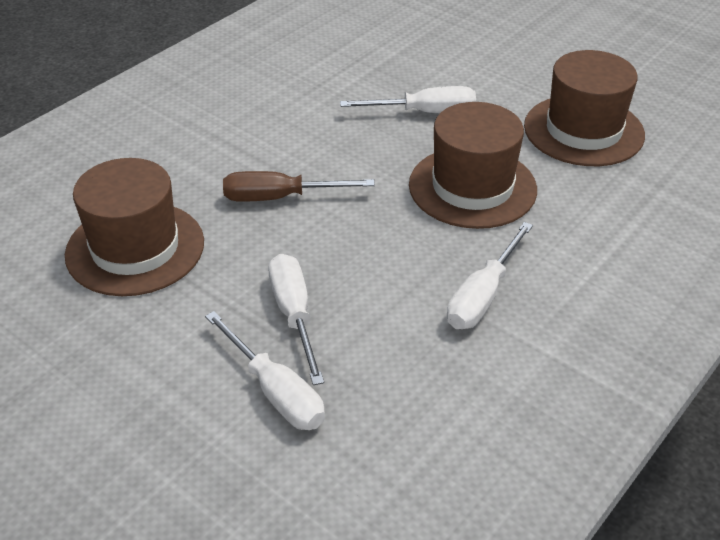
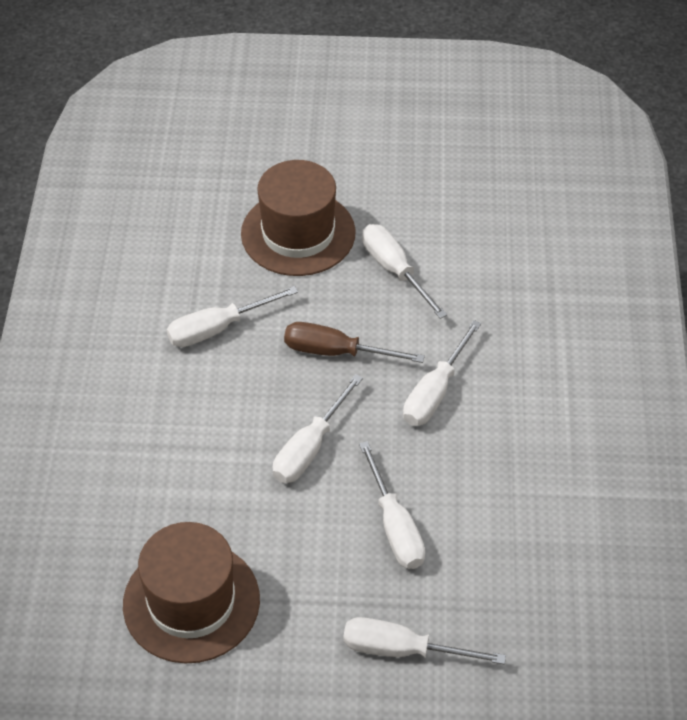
brown hat: 3 -> 2
white screwdriver: 4 -> 6

